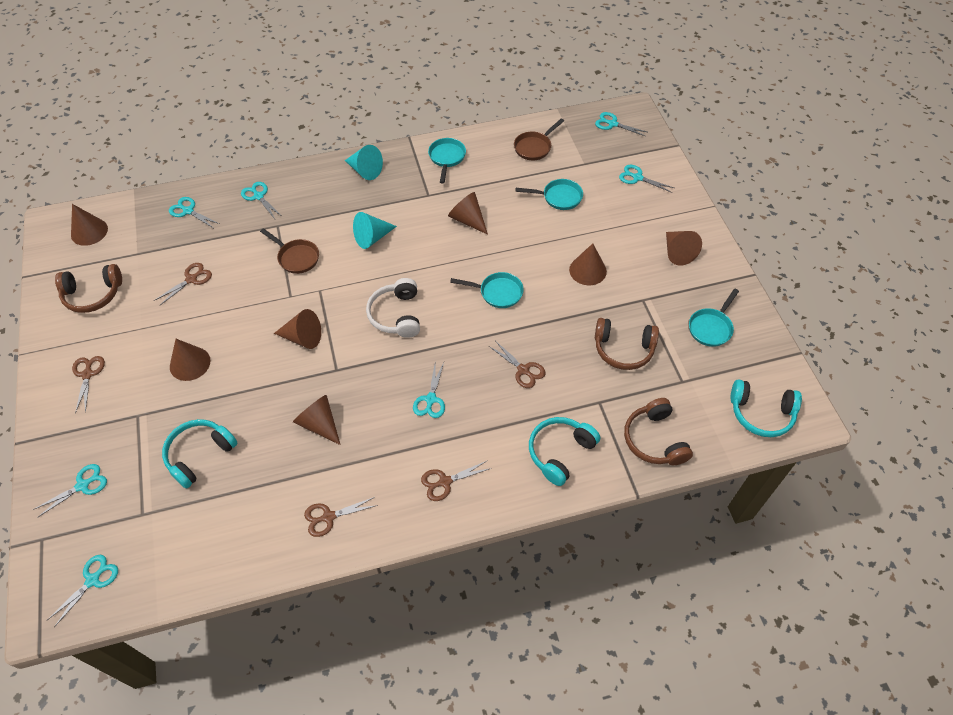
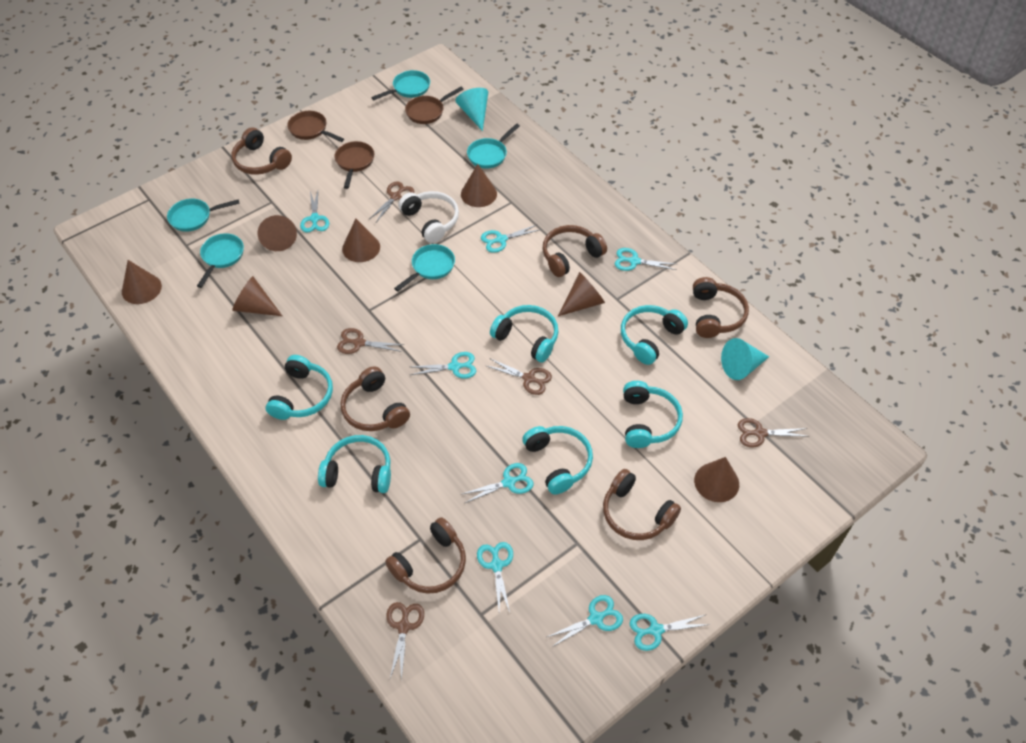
brown headphones: 3 -> 6
brown pan: 2 -> 3
turquoise headphones: 3 -> 6
turquoise pan: 4 -> 5
turquoise scissors: 7 -> 8

